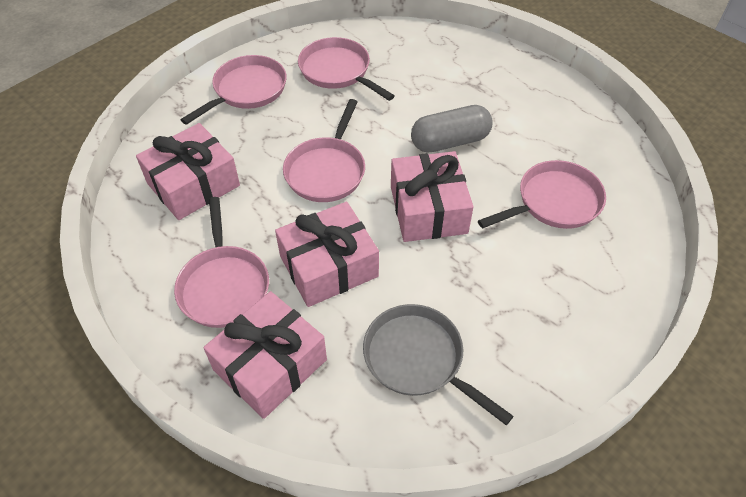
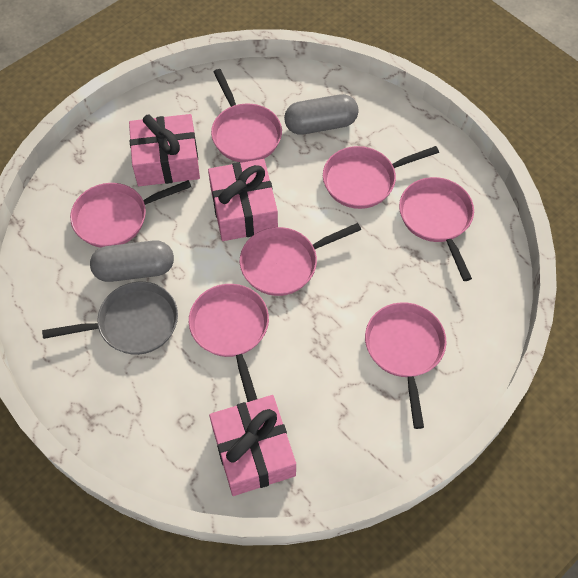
grey capsule: 1 -> 2
pink gift: 4 -> 3
pink pan: 5 -> 7

